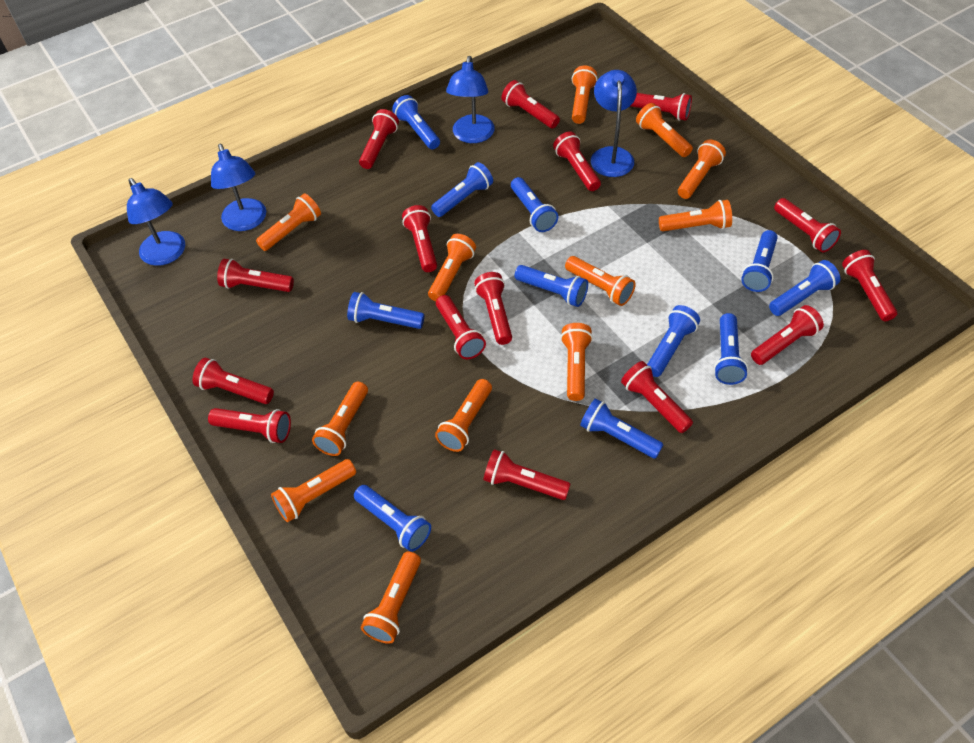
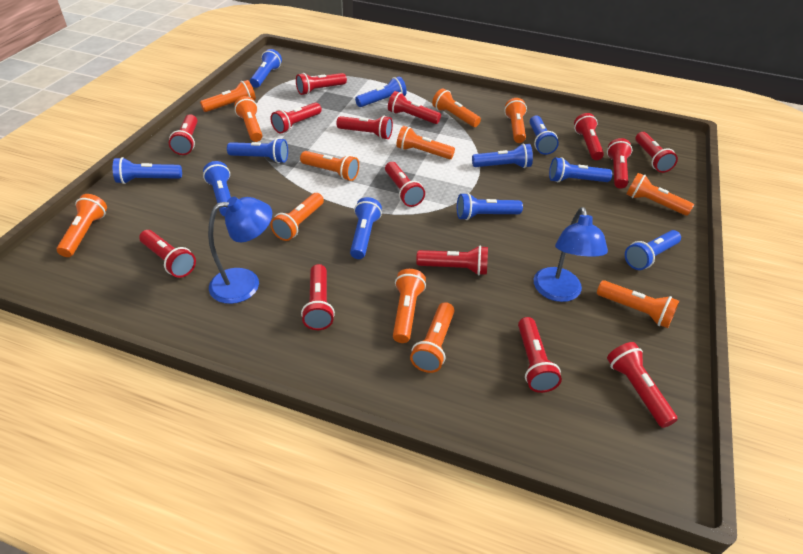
blue lamp: 4 -> 2
red flashlight: 15 -> 14

